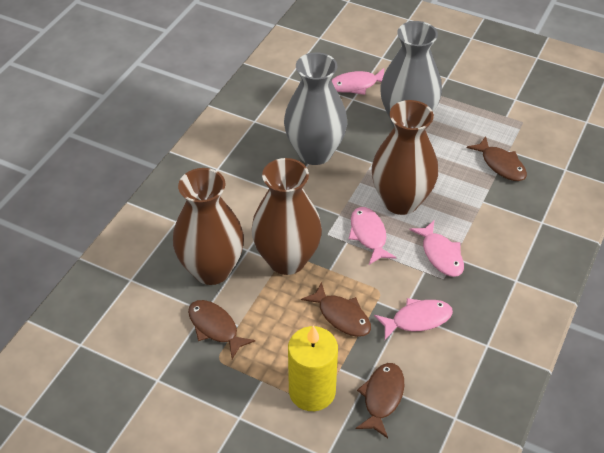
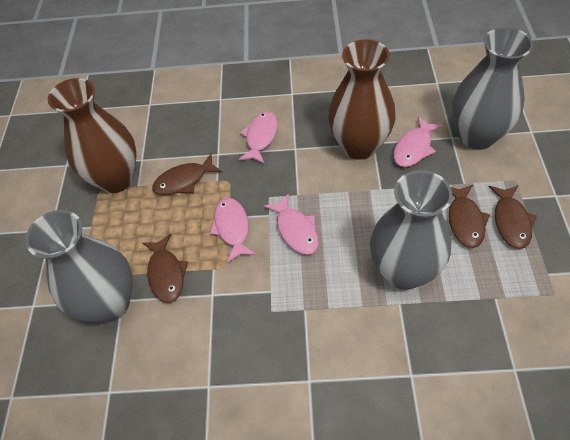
brown vase: 3 -> 2
grey vase: 2 -> 3
yellow candle: 1 -> 0

